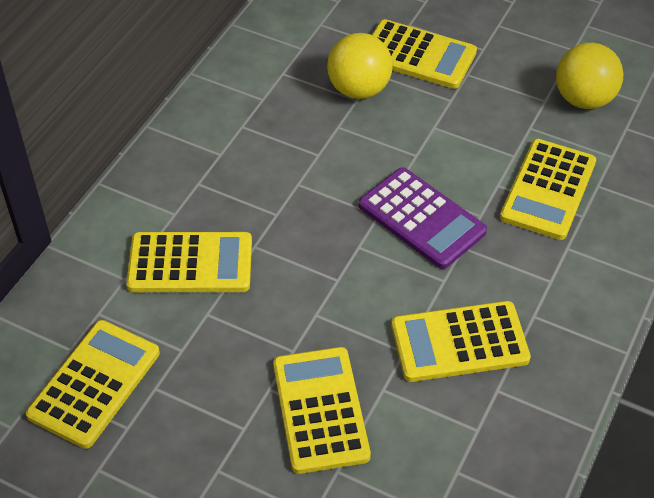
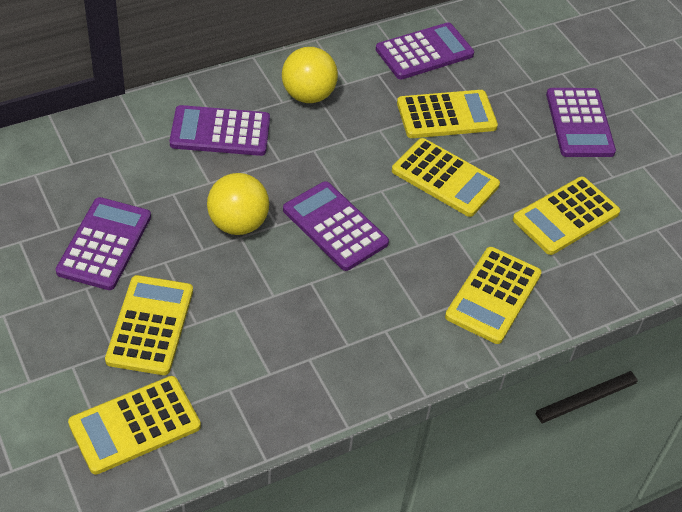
purple calculator: 1 -> 5

